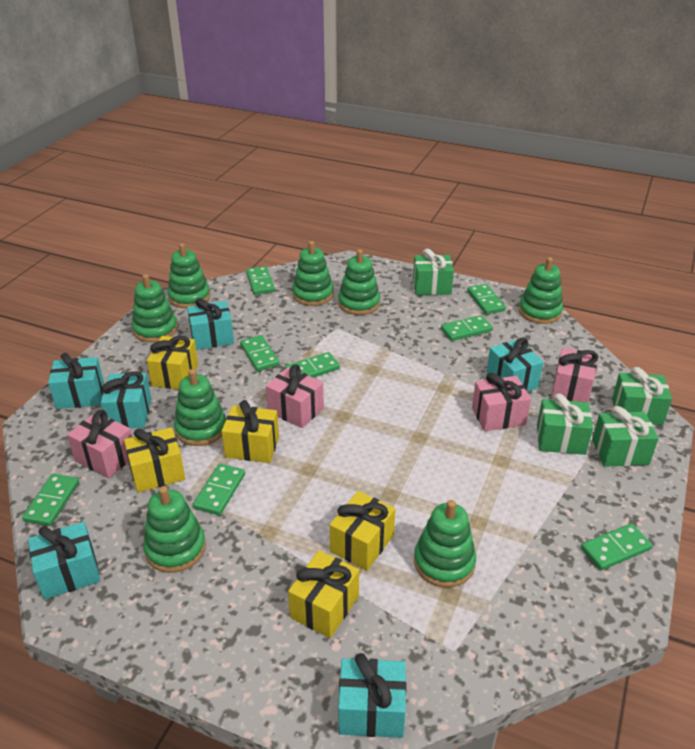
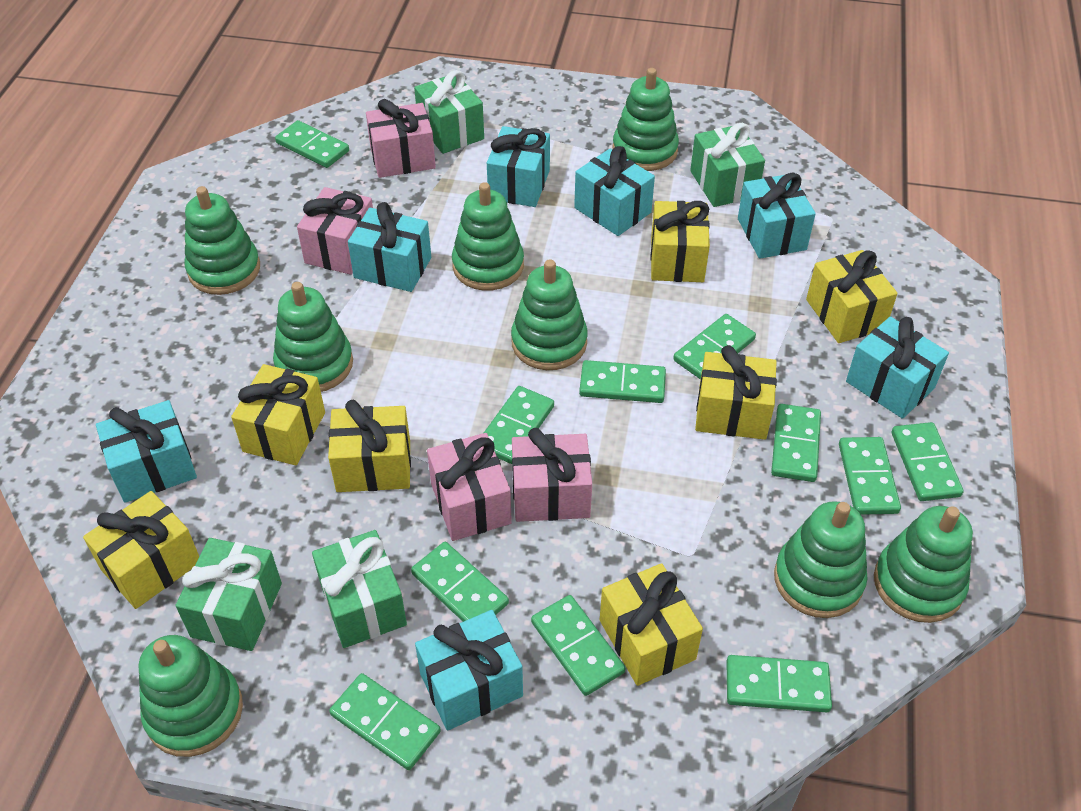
green domino: 8 -> 11
turquoise gift: 6 -> 7
yellow gift: 5 -> 7

